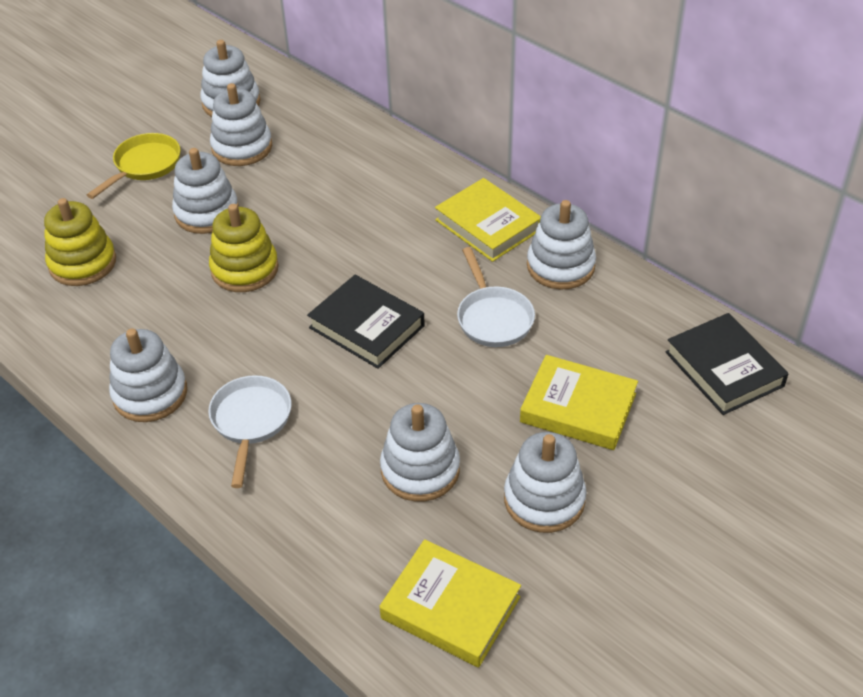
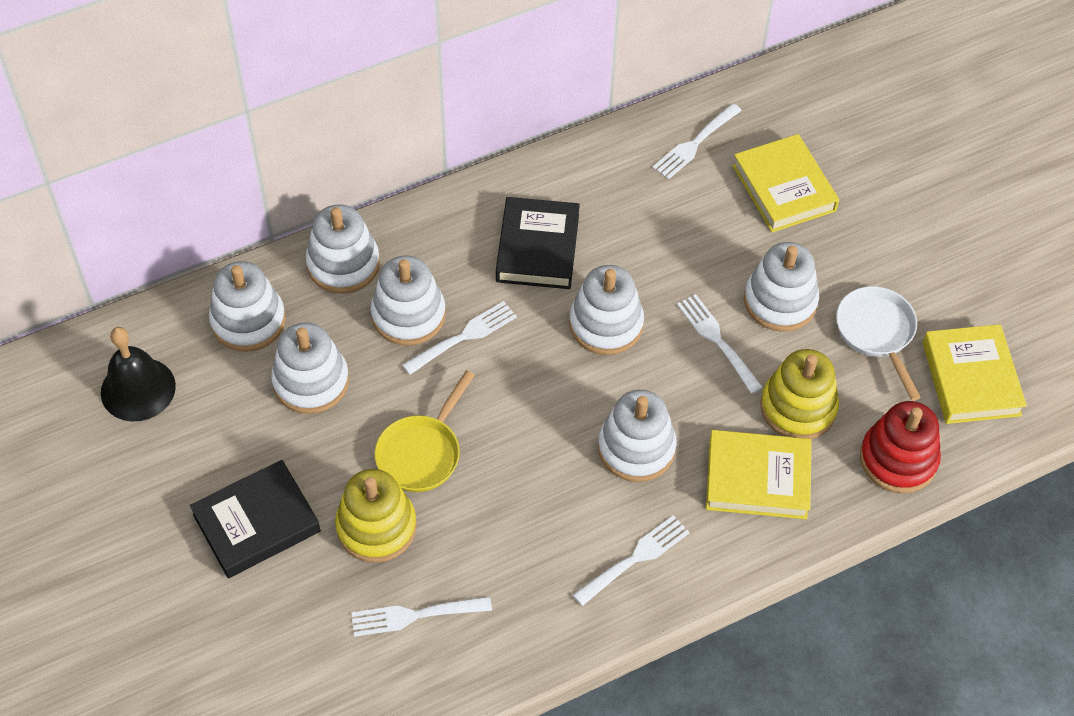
black bell: 0 -> 1
red stacking toy: 0 -> 1
white fork: 0 -> 5
white pan: 2 -> 1

